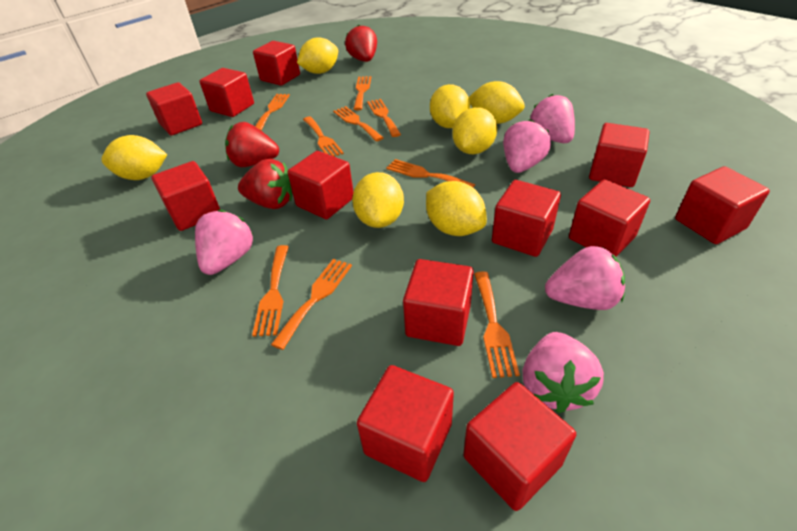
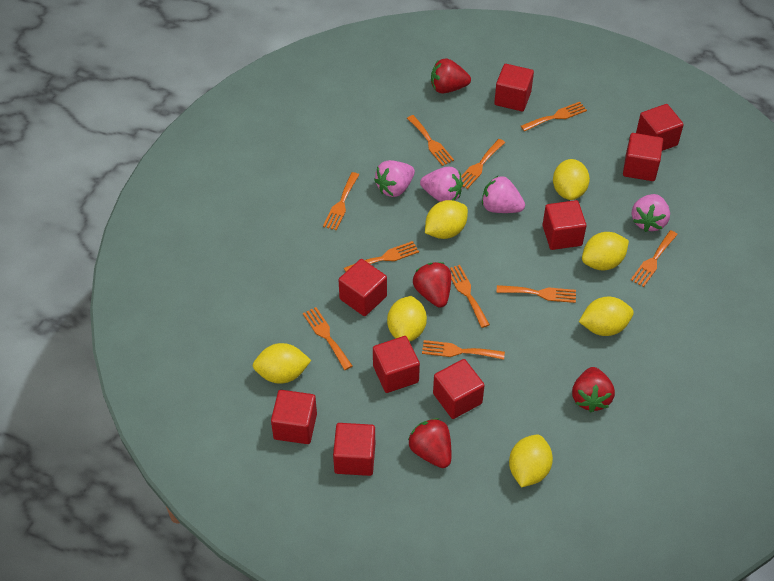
orange fork: 9 -> 10
pink strawberry: 5 -> 4
red cube: 12 -> 9
red strawberry: 3 -> 4

